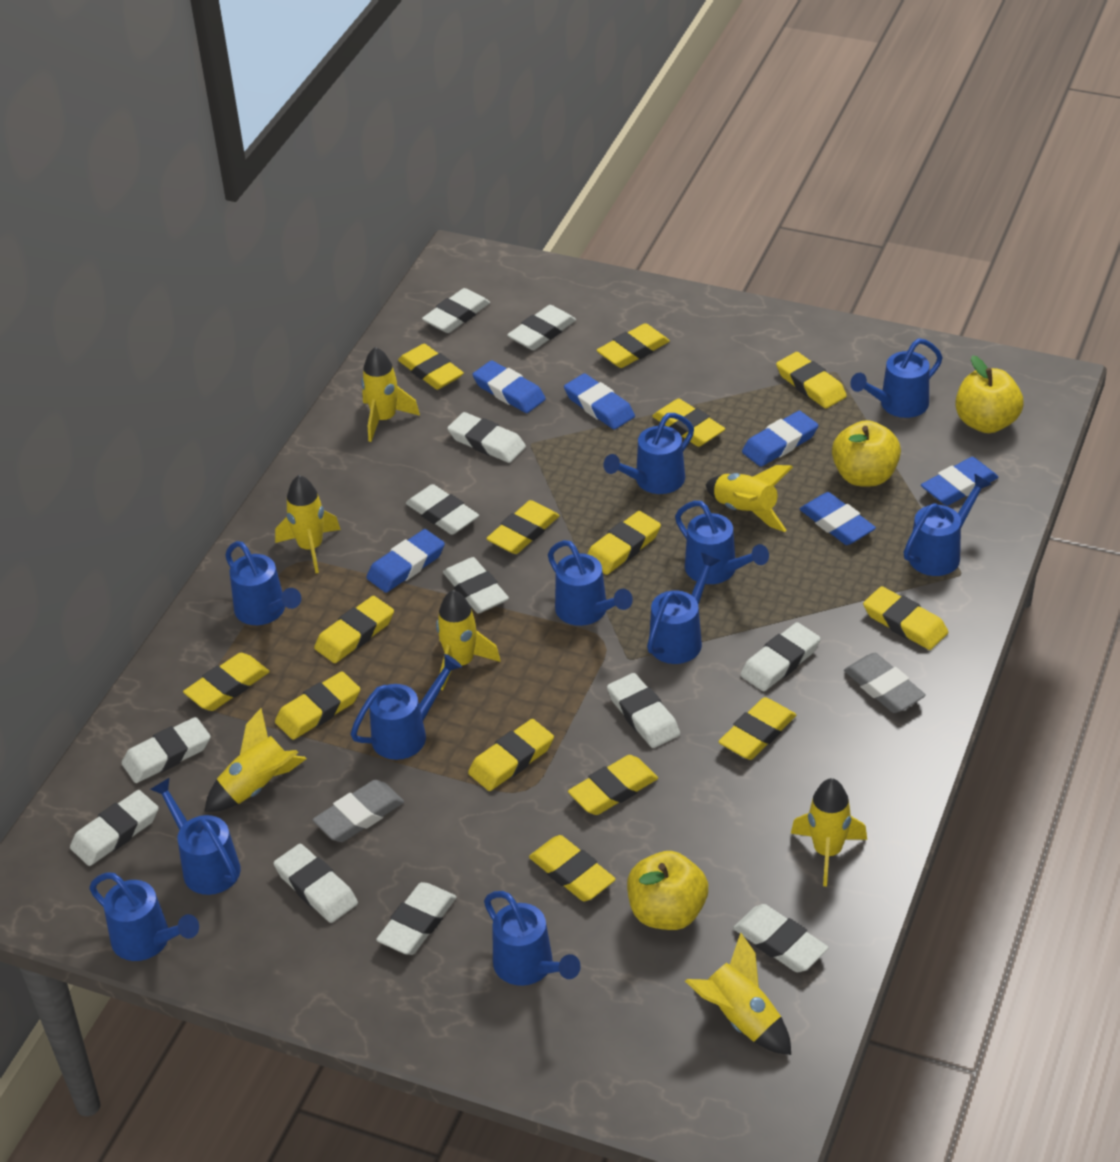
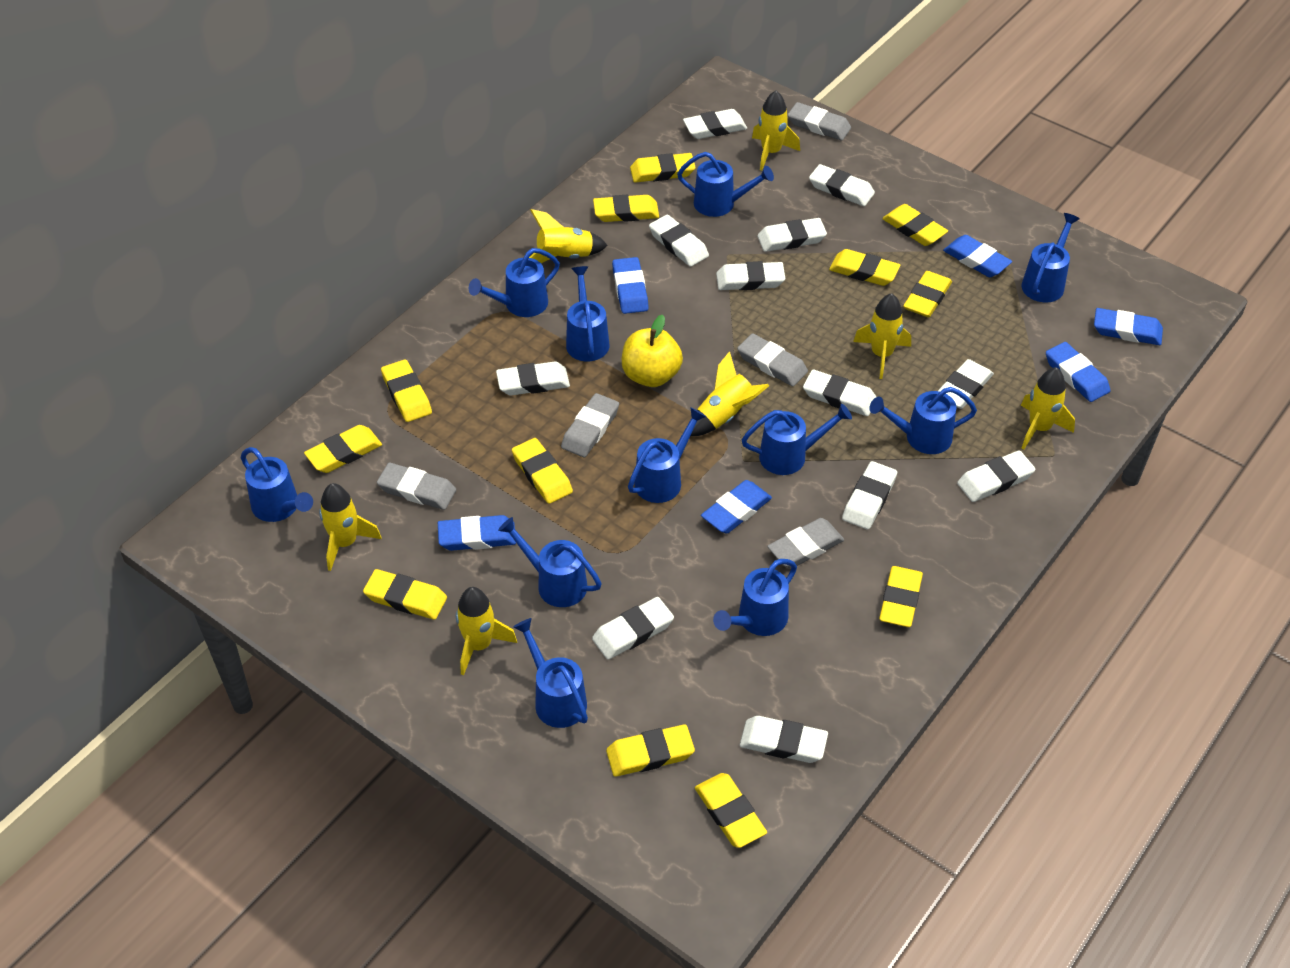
grey eraser: 2 -> 5
yellow apple: 3 -> 1
yellow eraser: 14 -> 12

